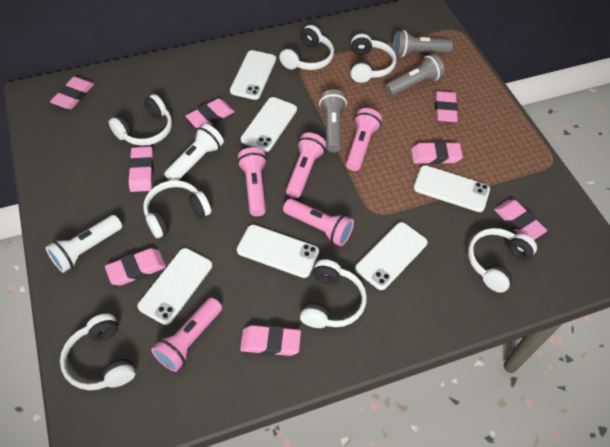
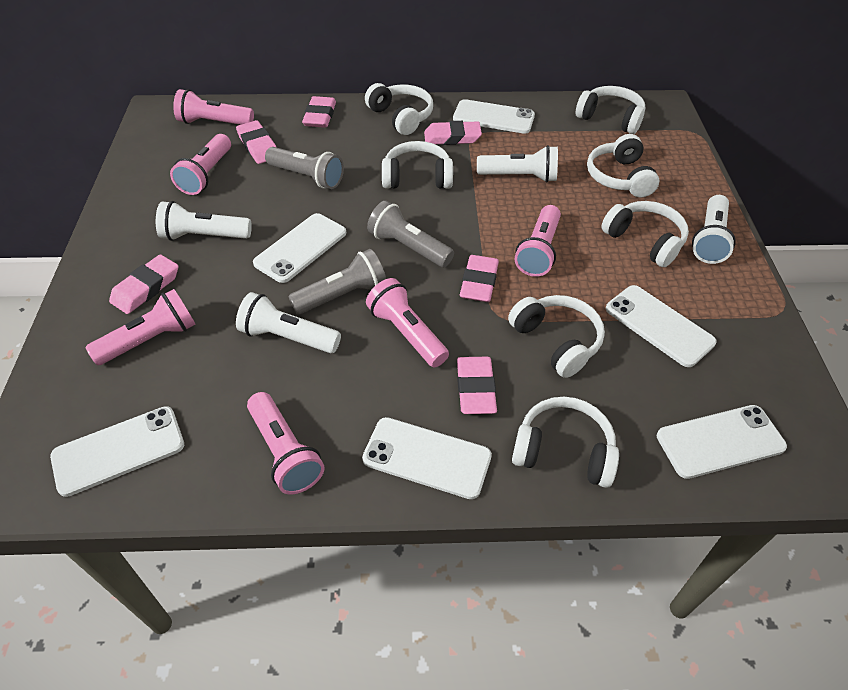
pink eraser: 8 -> 6
pink flashlight: 5 -> 6
white flashlight: 2 -> 4

